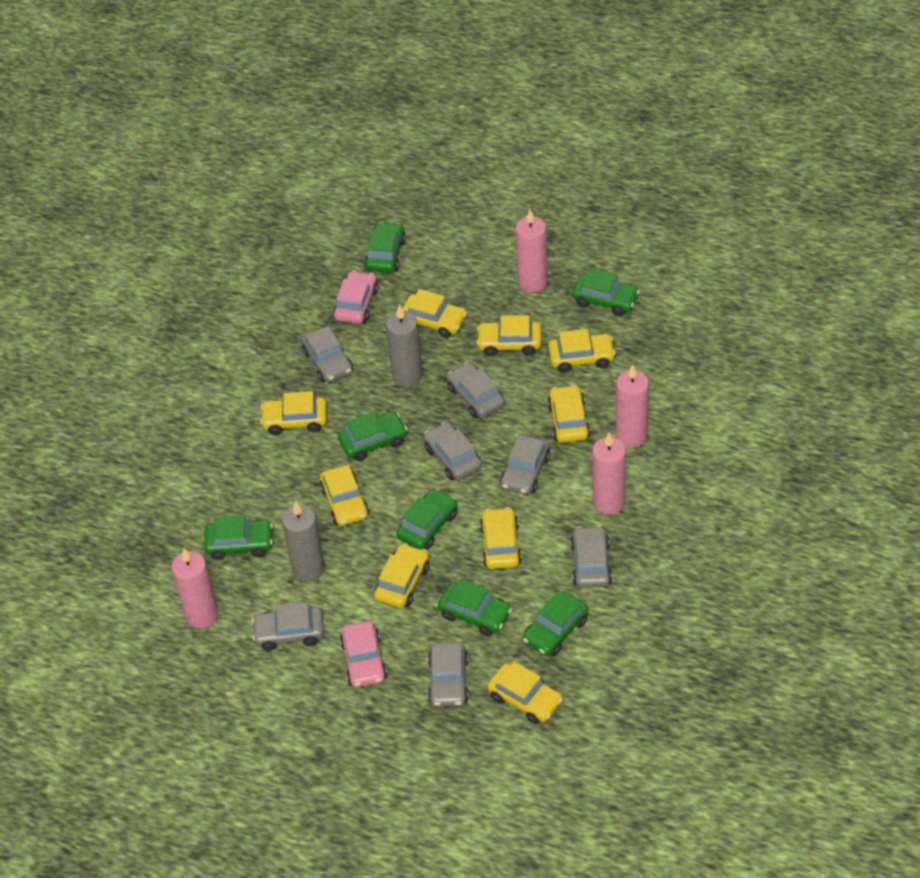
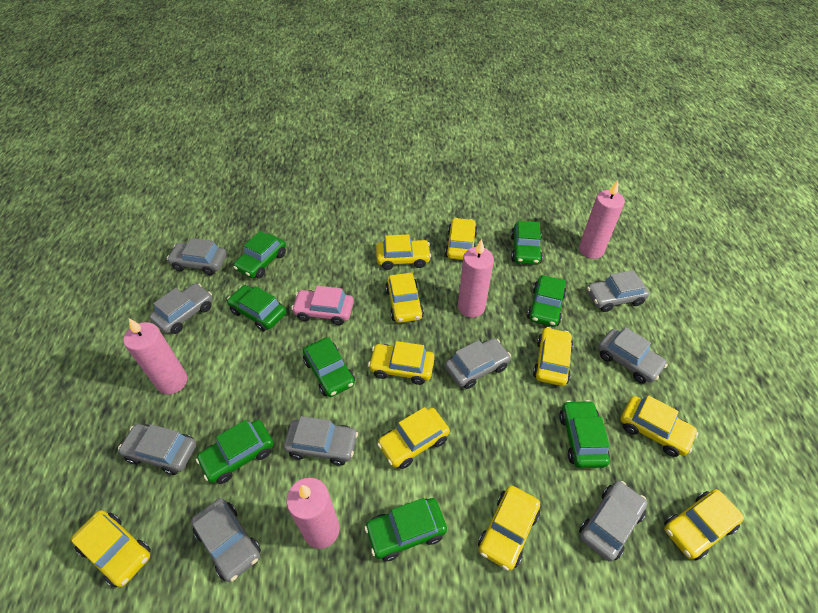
green car: 7 -> 8
grey candle: 2 -> 0
grey car: 7 -> 9
pink car: 2 -> 1
yellow car: 9 -> 10

